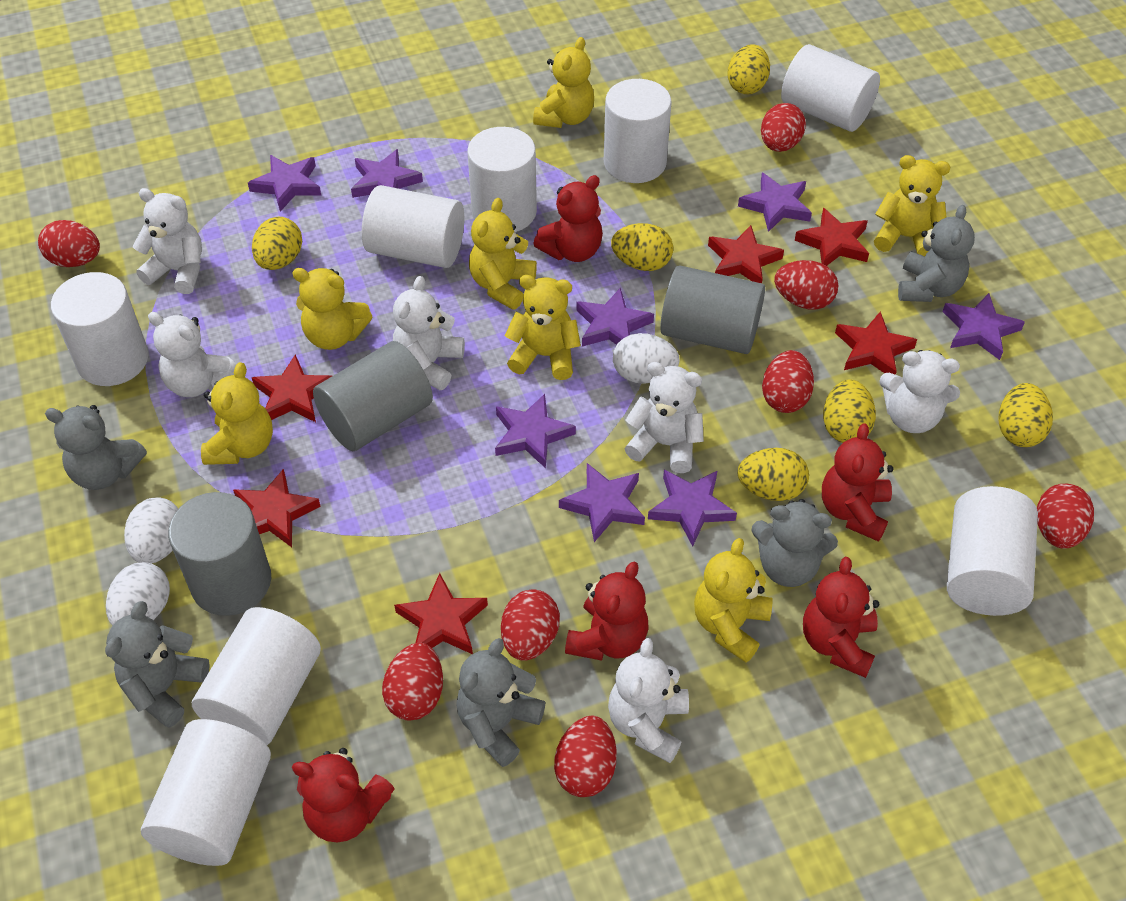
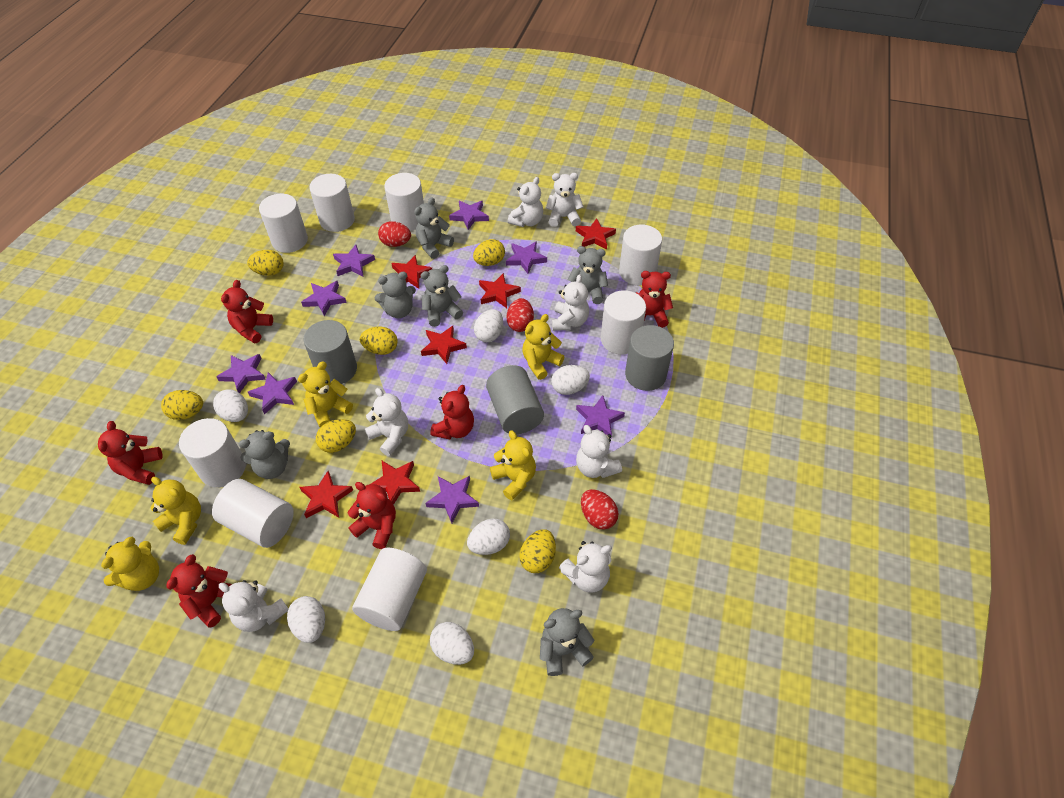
grey teddy bear: 5 -> 6
red egg: 8 -> 3
red teddy bear: 5 -> 6
white egg: 3 -> 6
white teddy bear: 6 -> 7
yellow teddy bear: 7 -> 5

